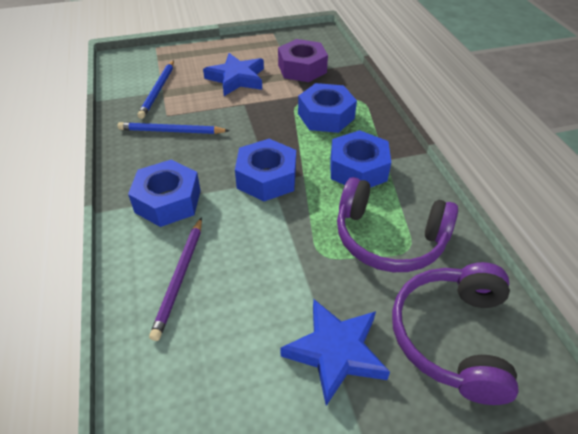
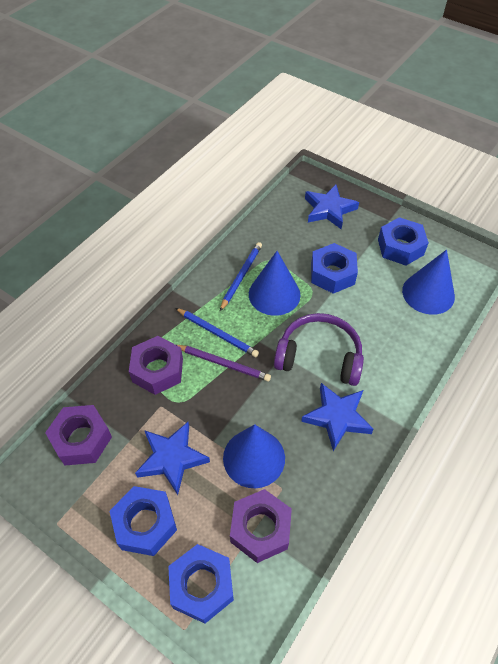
blue cone: 0 -> 3
blue star: 2 -> 3
purple headphones: 2 -> 1
purple nut: 1 -> 3

